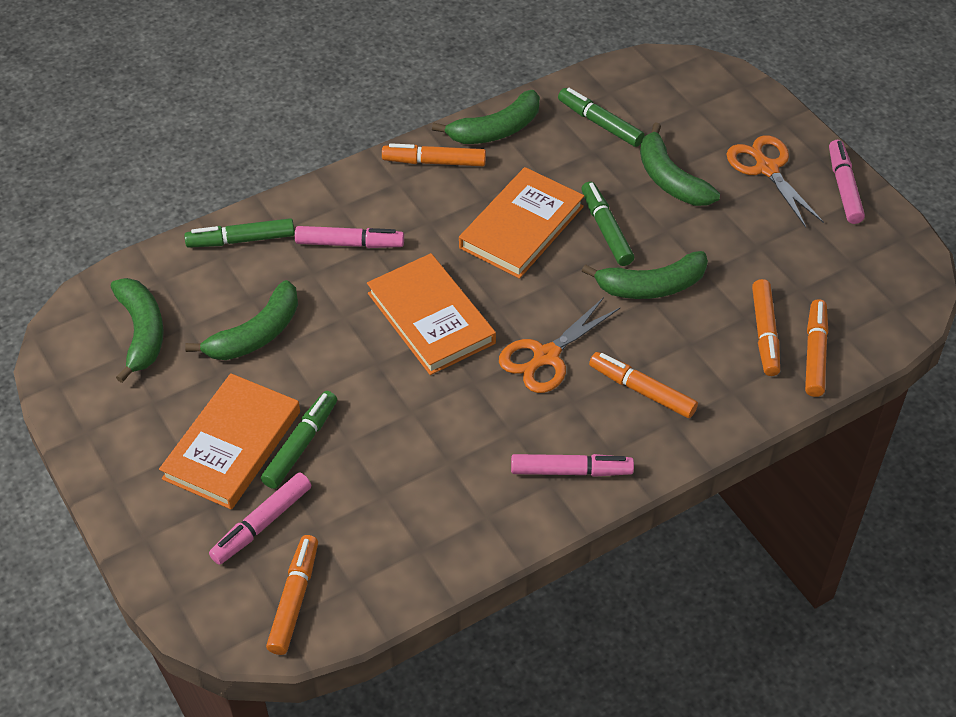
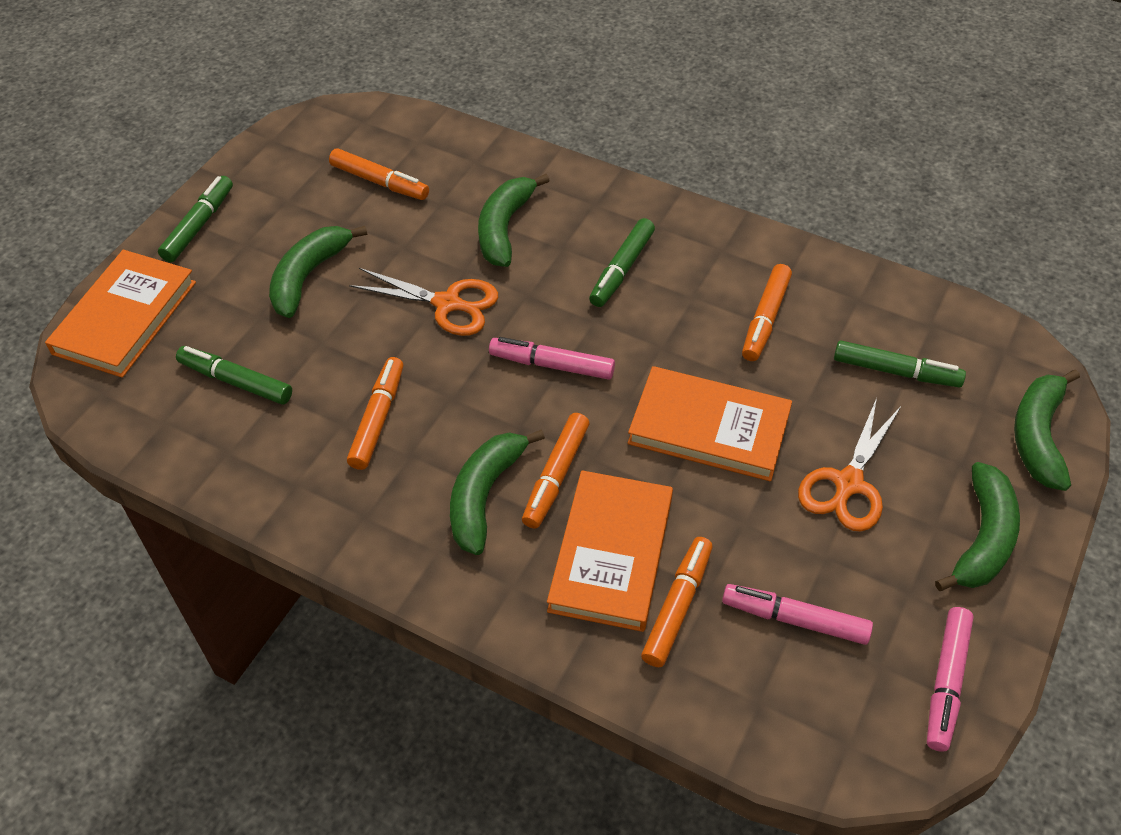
pink marker: 4 -> 3

